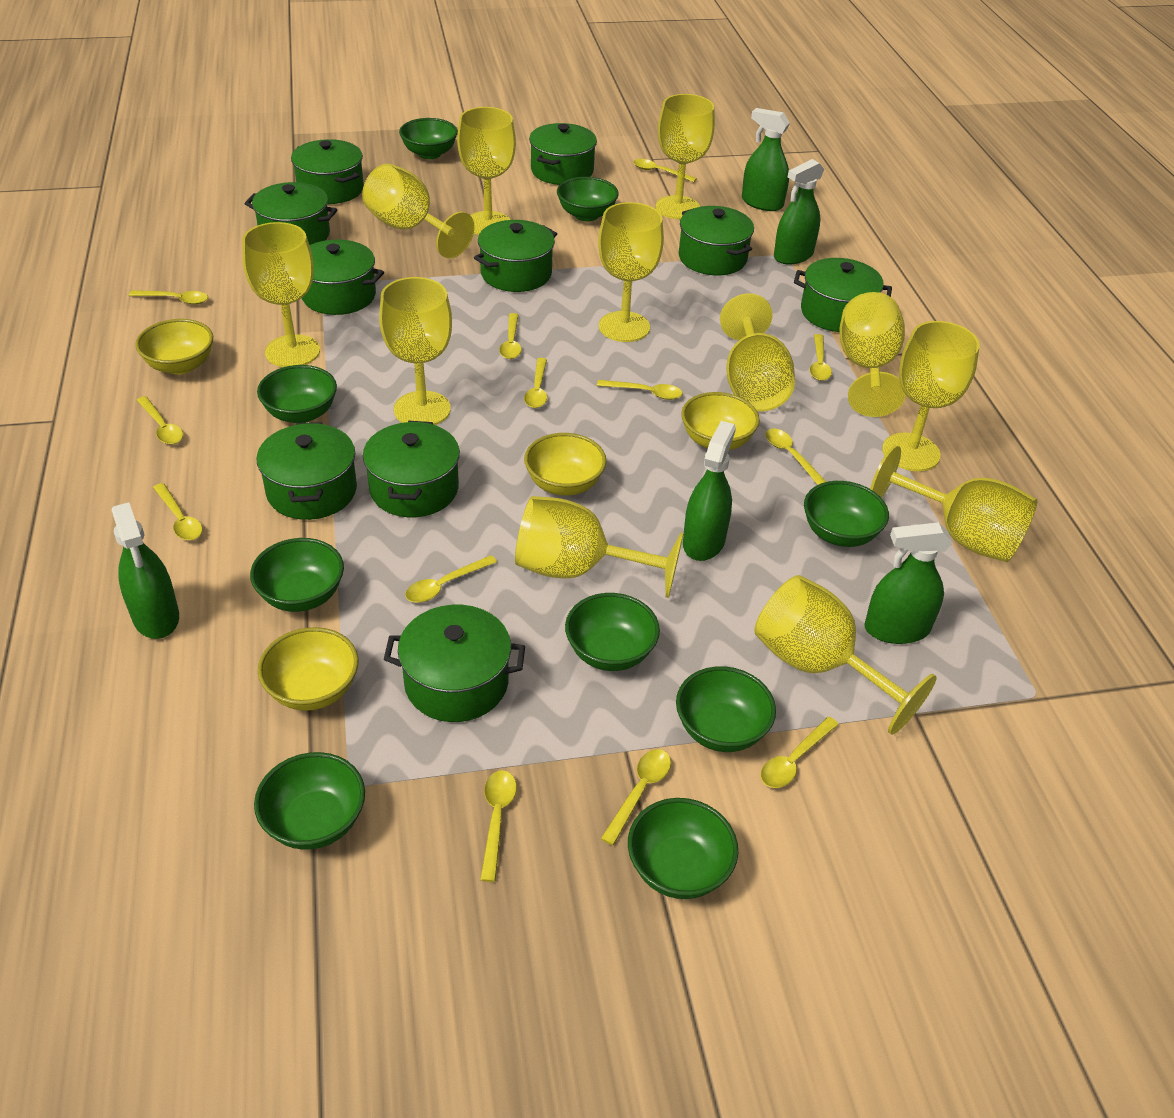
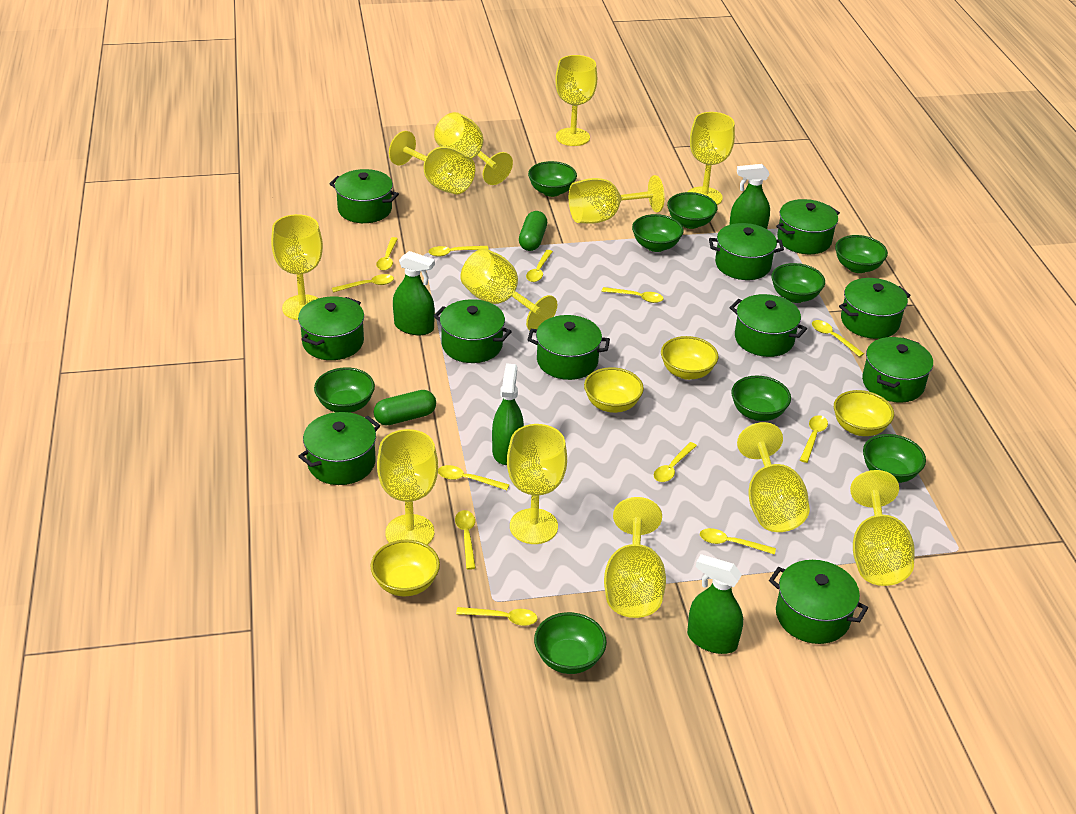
green capsule: 0 -> 2
green pot: 10 -> 11
green spray bottle: 5 -> 4
yellow spoon: 13 -> 12

